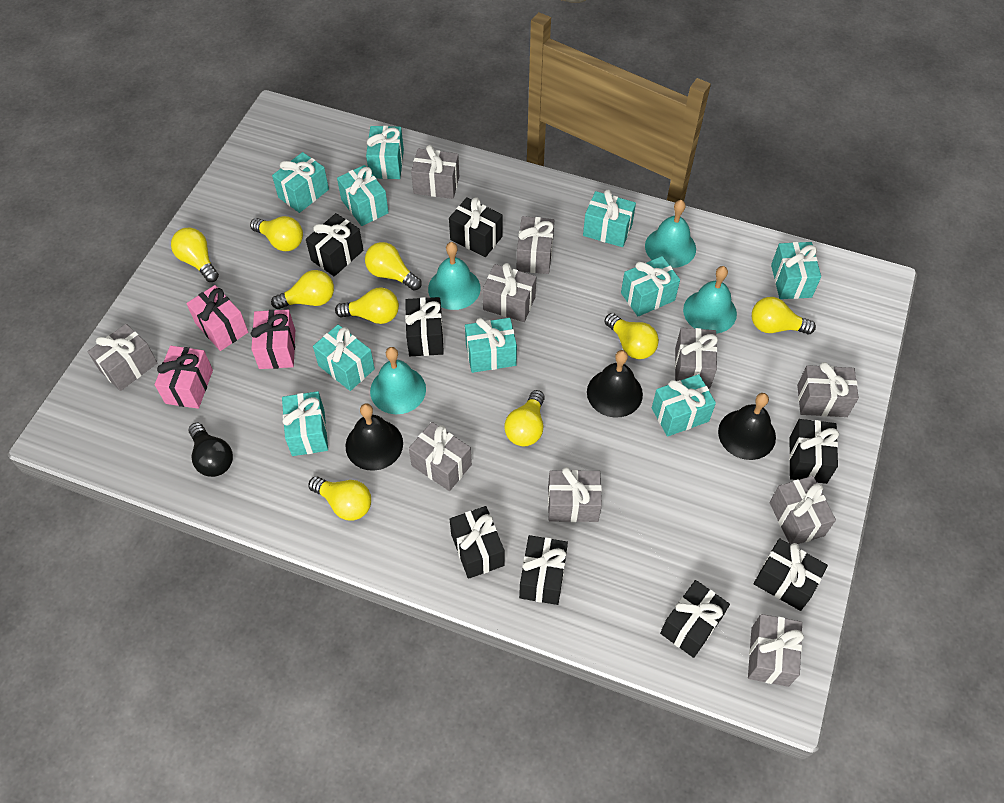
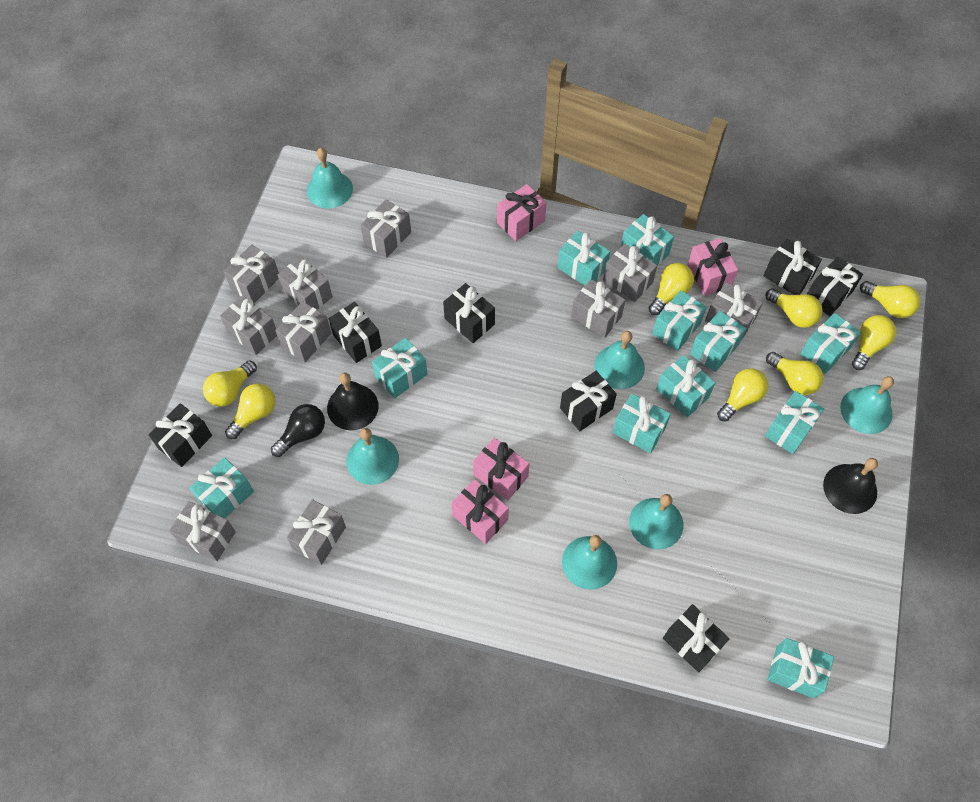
black bell: 3 -> 2
black gift: 8 -> 7
pink gift: 3 -> 4
turquoise bell: 4 -> 6
turquoise gift: 10 -> 11
yellow light bulb: 9 -> 8

